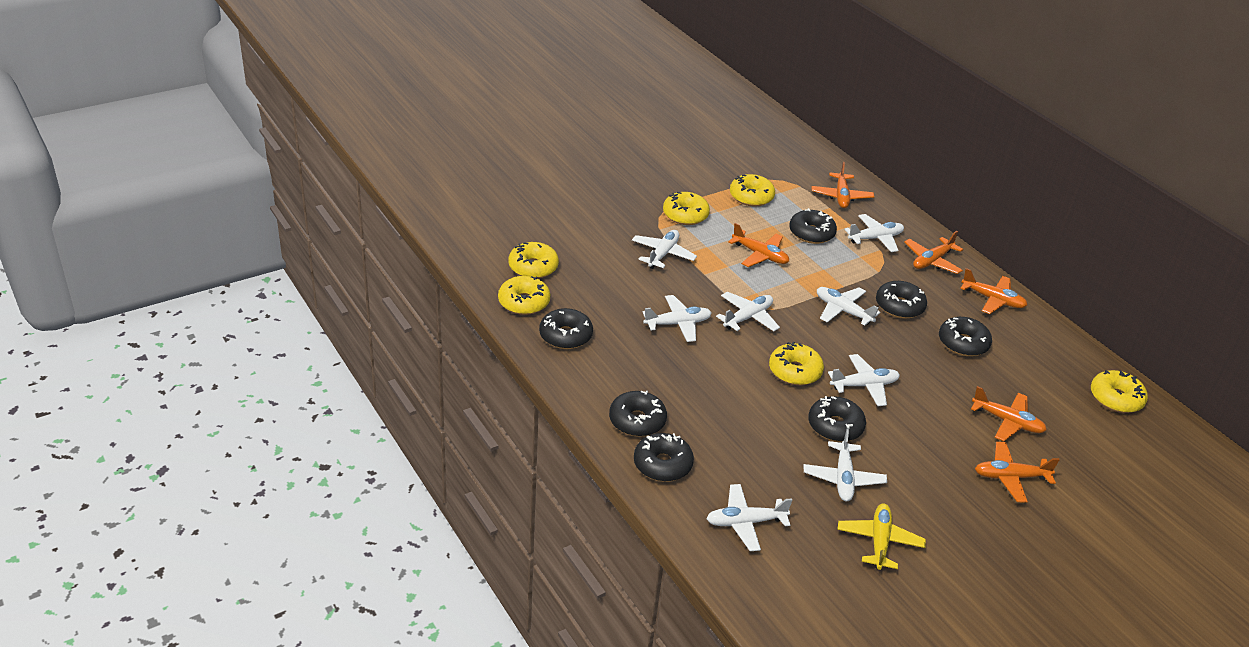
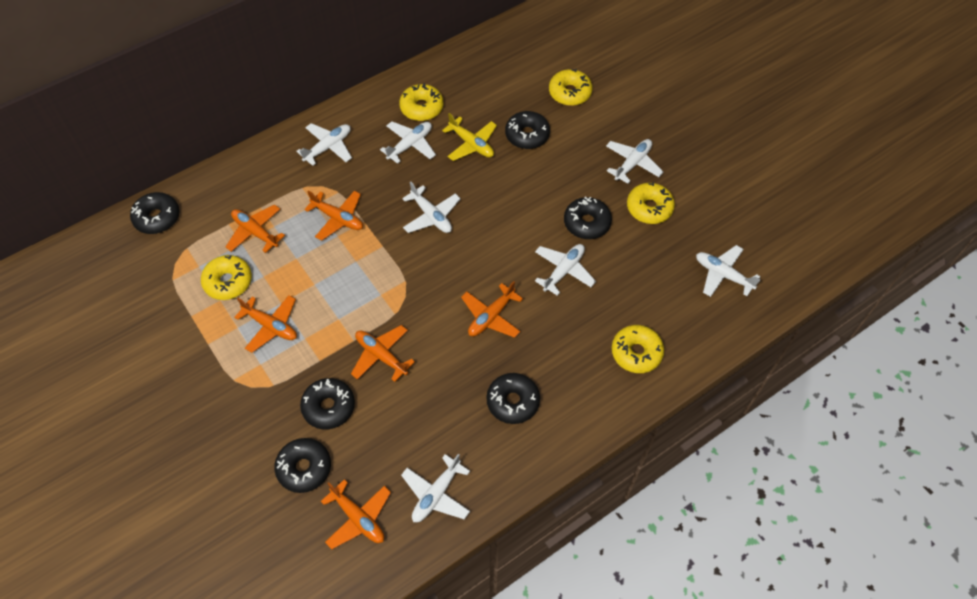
black donut: 7 -> 6
white plane: 8 -> 7
yellow donut: 6 -> 5

